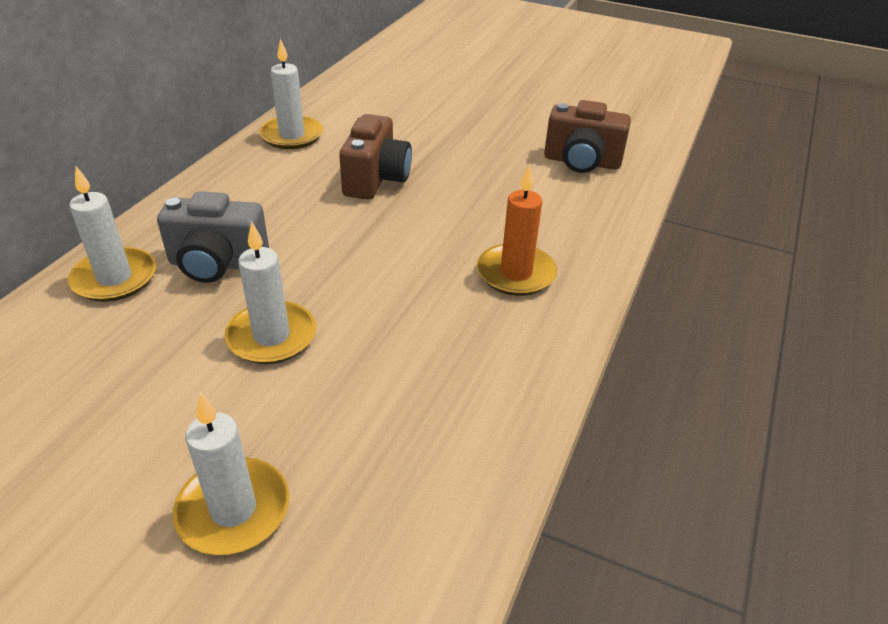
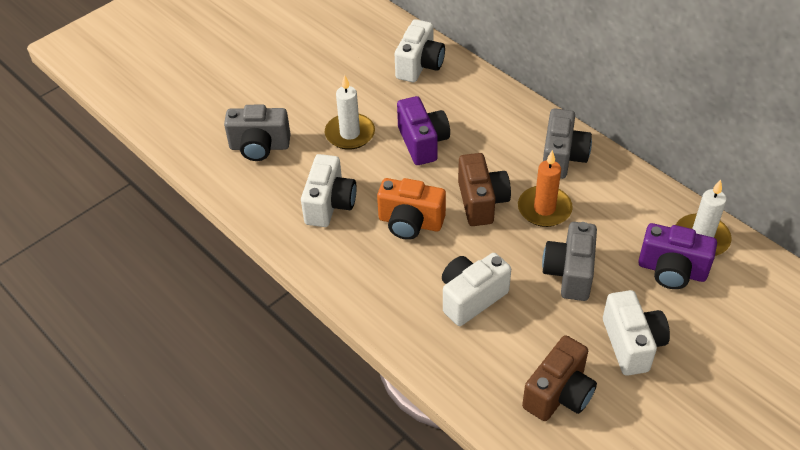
grey camera: 1 -> 3
orange camera: 0 -> 1
purple camera: 0 -> 2
white camera: 0 -> 4
white candle: 4 -> 2

